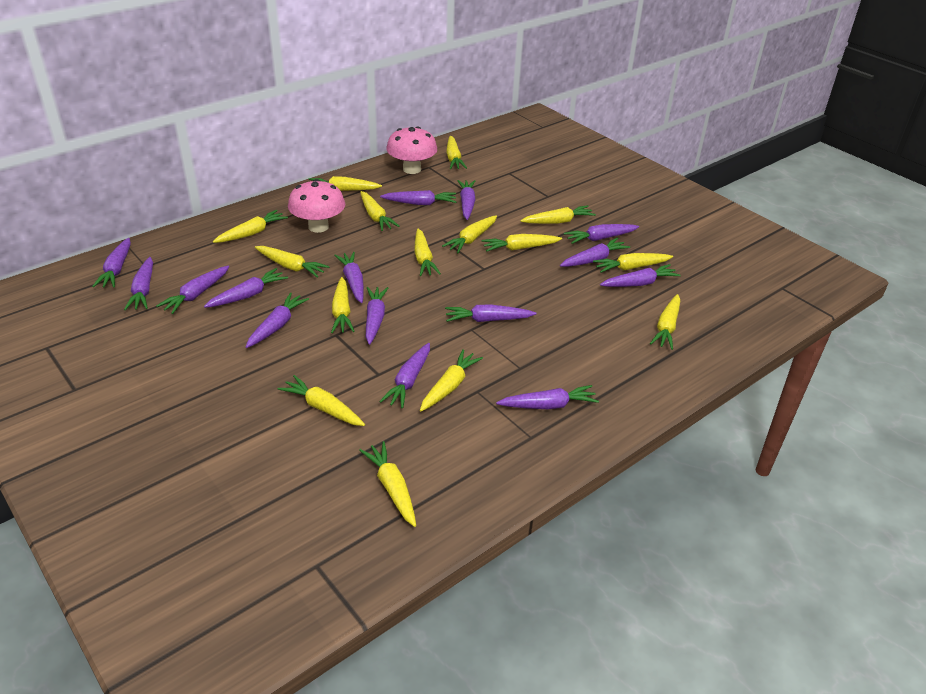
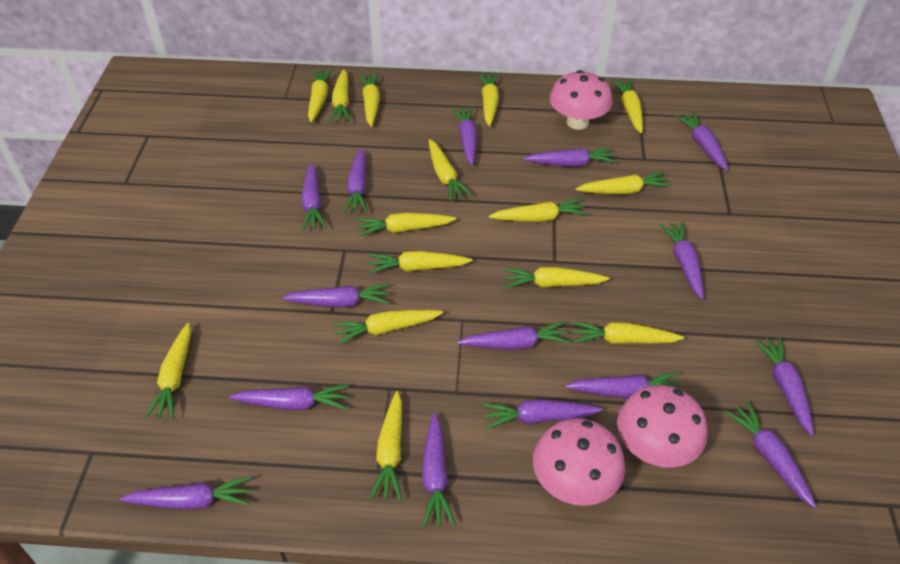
pink mushroom: 2 -> 3

